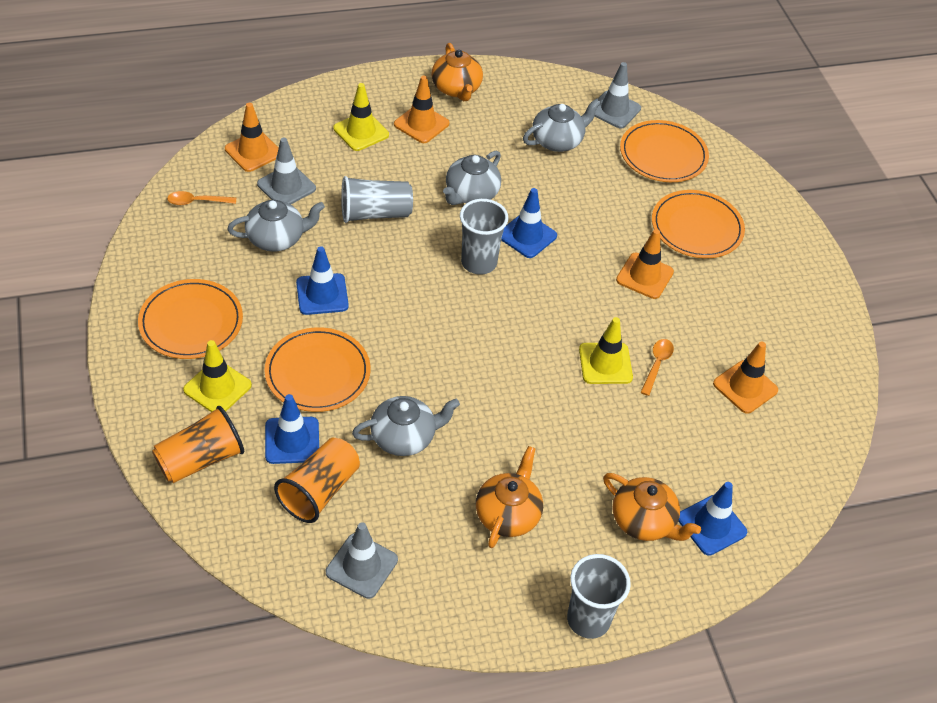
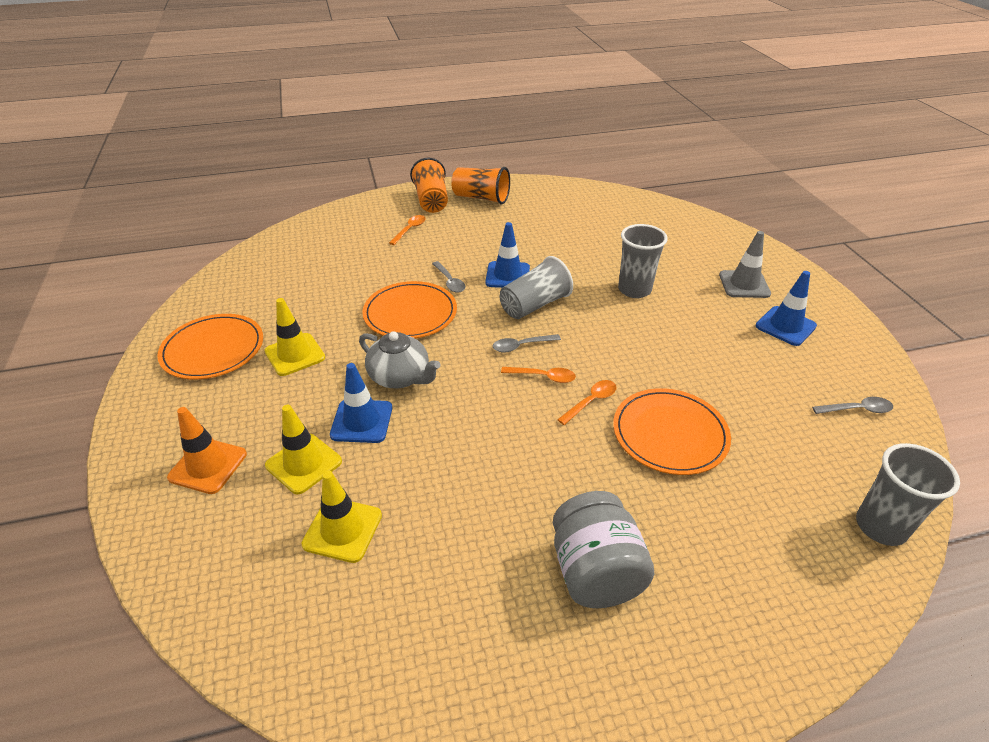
blue traffic cone: 4 -> 3
grey jar: 0 -> 1
grey spoon: 0 -> 3
grey teapot: 4 -> 1
grey traffic cone: 3 -> 1
orange plate: 4 -> 3
orange spoon: 2 -> 3
orange teapot: 3 -> 0
orange traffic cone: 4 -> 1

